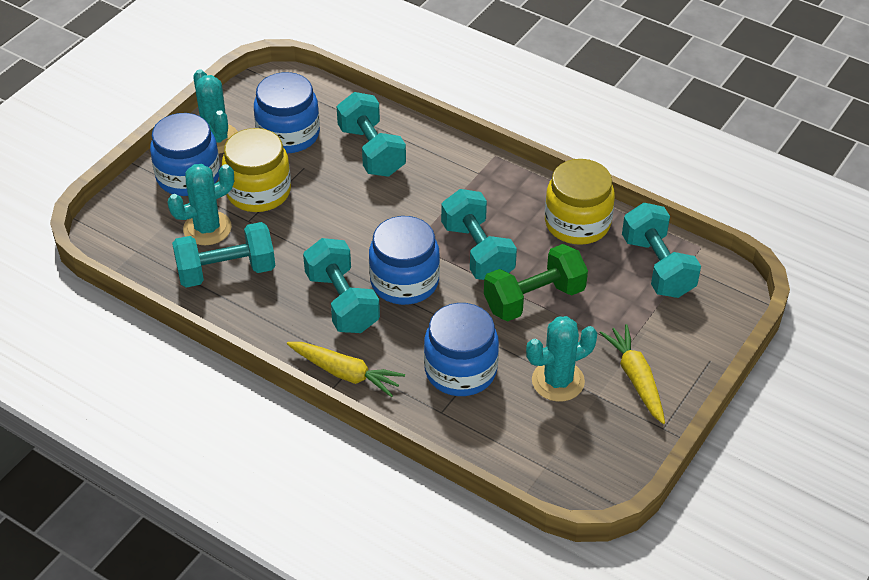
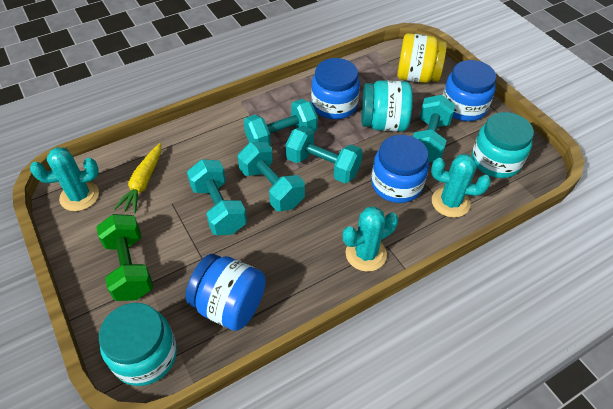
turquoise jar: 0 -> 3
yellow carrot: 2 -> 1
yellow jar: 2 -> 1

